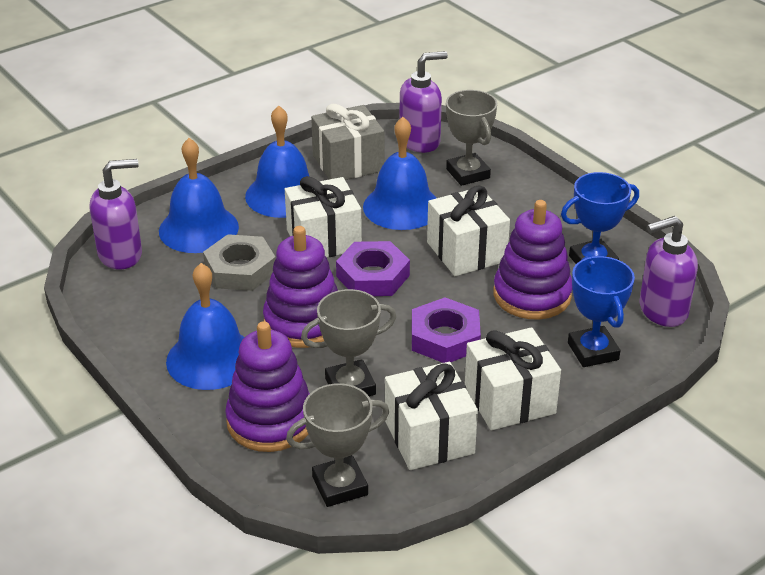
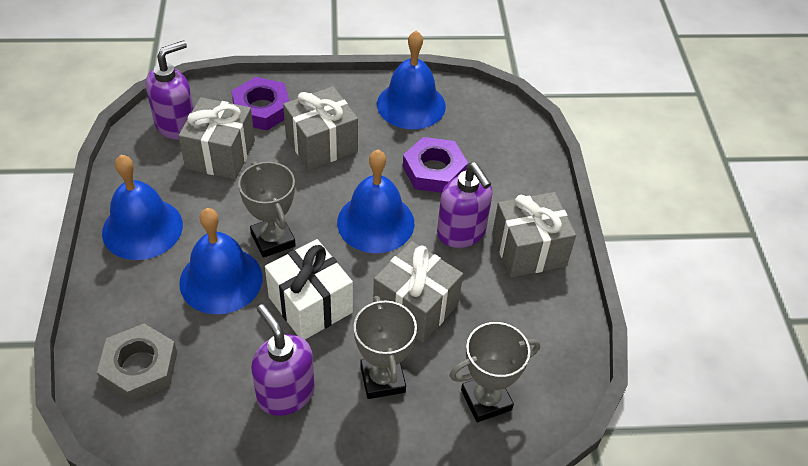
blue trophy: 2 -> 0
grey gift: 1 -> 4
purple stacking toy: 3 -> 0
white gift: 4 -> 1

